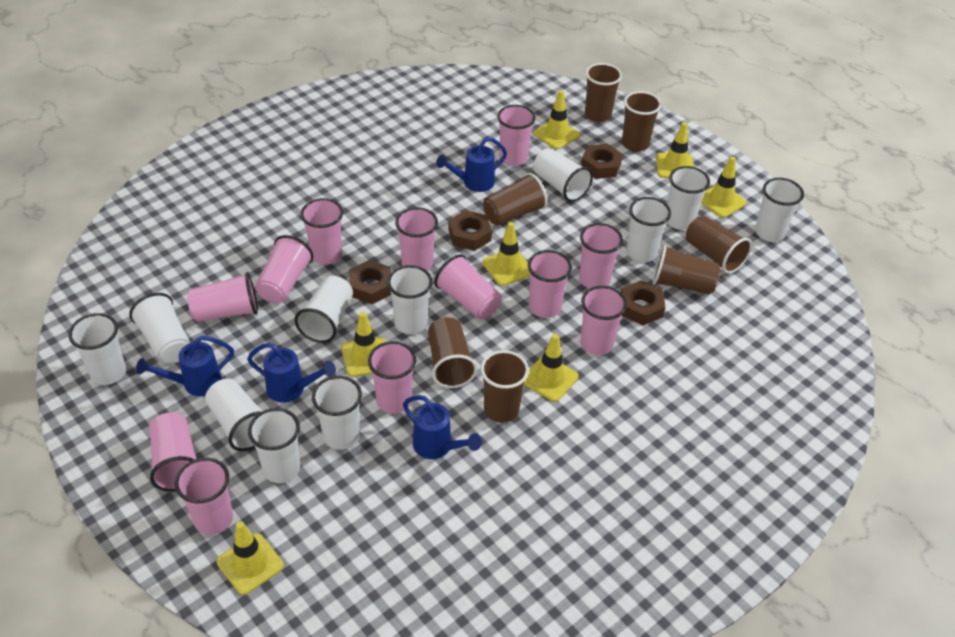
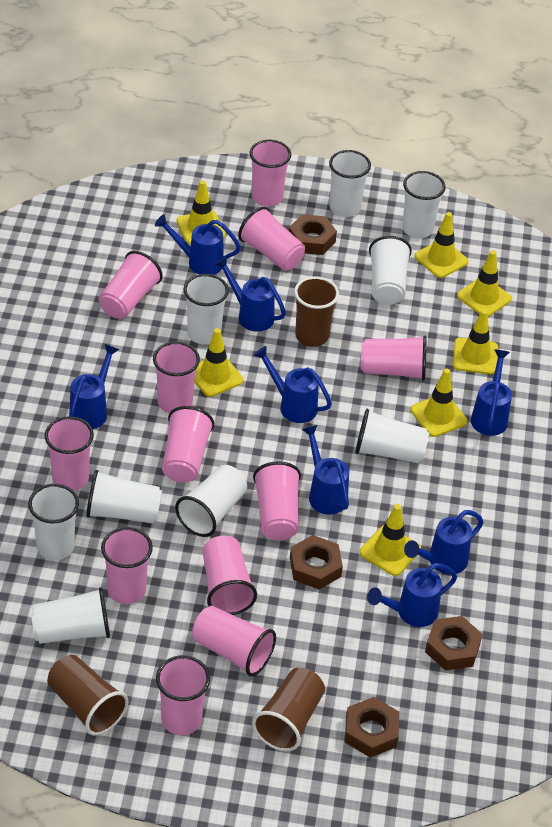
blue watering can: 4 -> 8
brown cup: 7 -> 3
white cup: 11 -> 9

